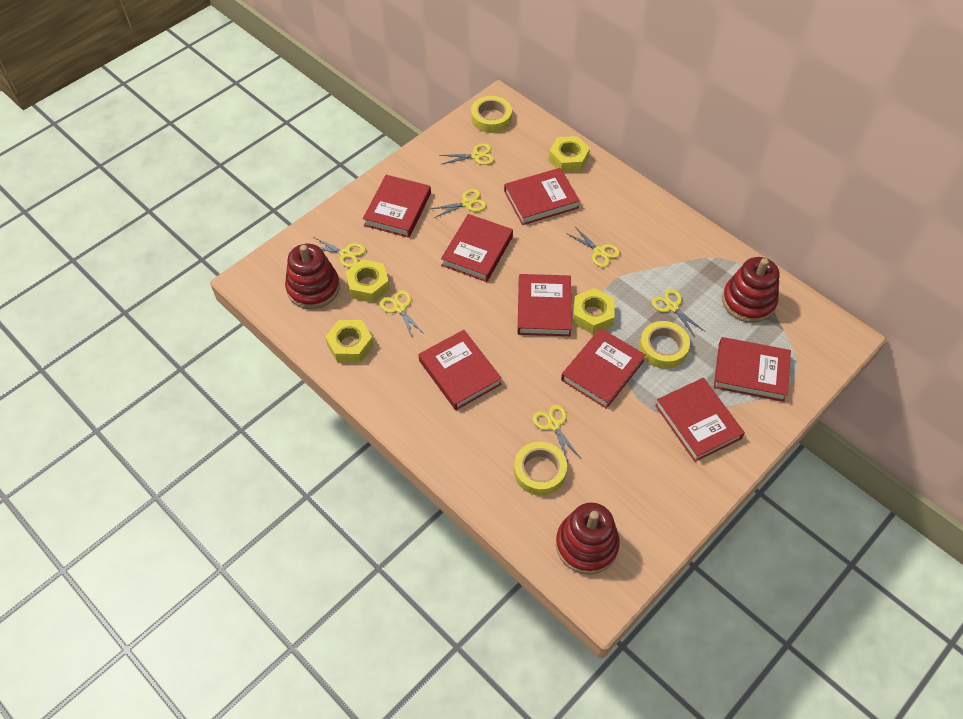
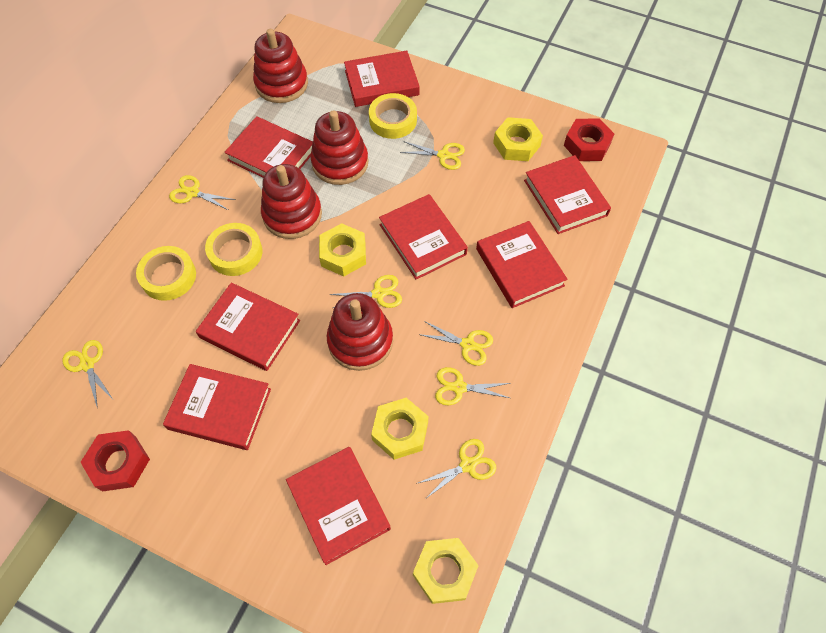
red nut: 0 -> 2
red stacking toy: 3 -> 4

